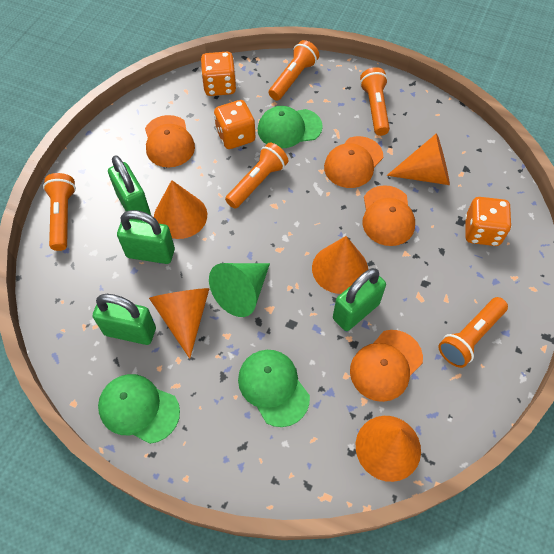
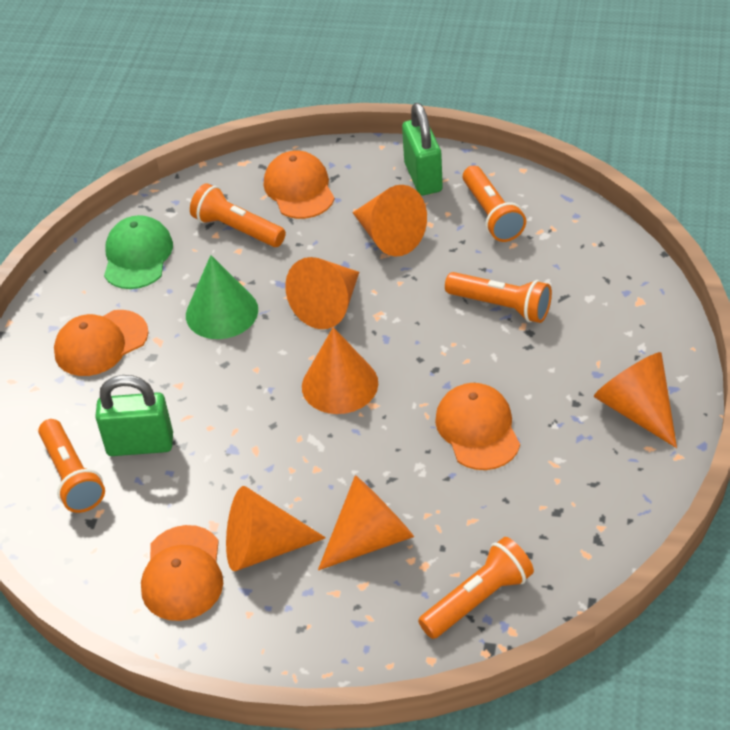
green cap: 3 -> 1
green padlock: 4 -> 2
orange cone: 5 -> 6
orange dice: 3 -> 0

